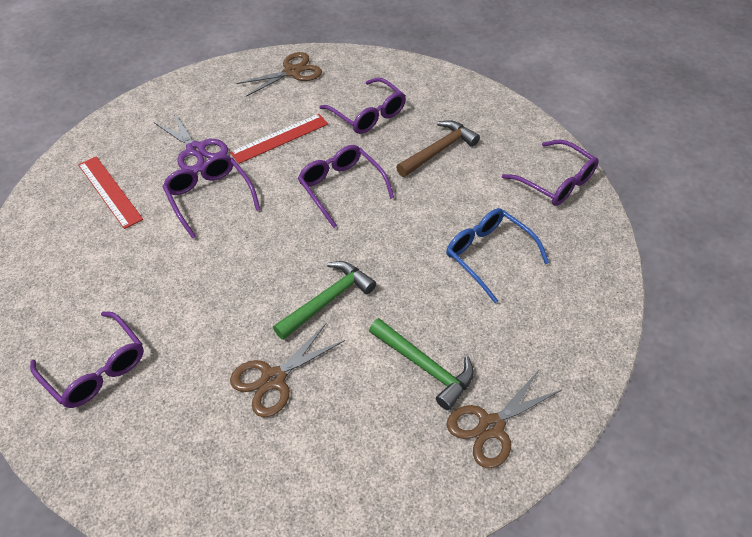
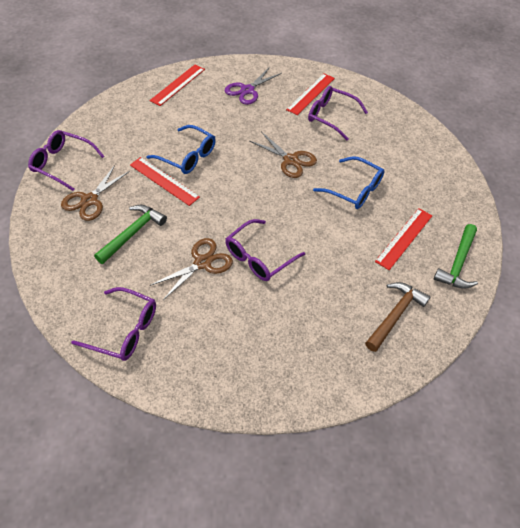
blue glasses: 1 -> 2
purple glasses: 5 -> 4
red ruler: 2 -> 4

